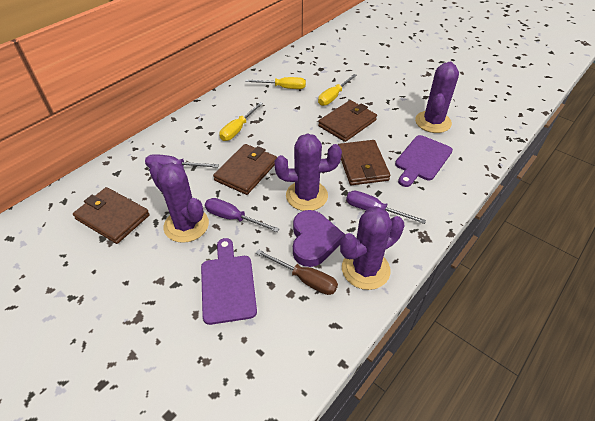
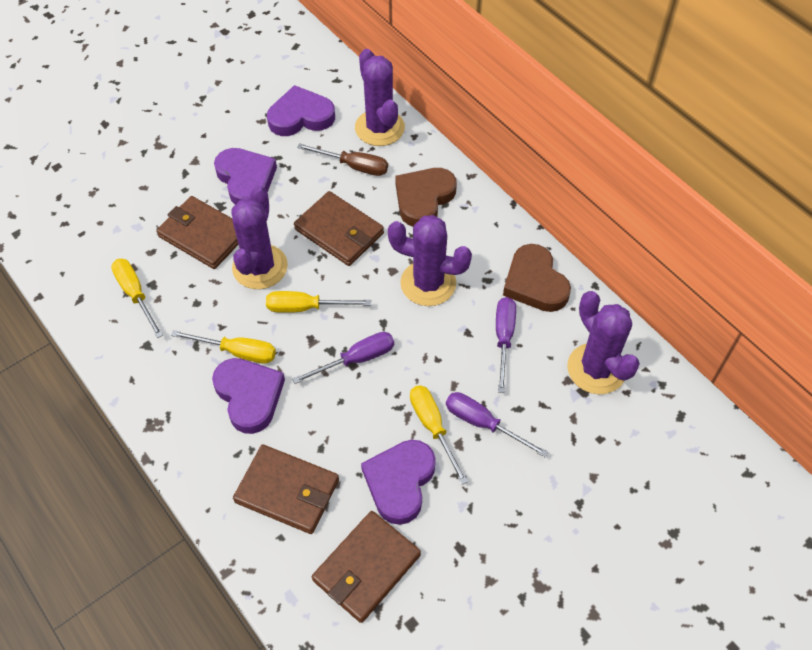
brown heart: 0 -> 2
purple cutting board: 2 -> 0
purple heart: 1 -> 4
yellow screwdriver: 3 -> 4

